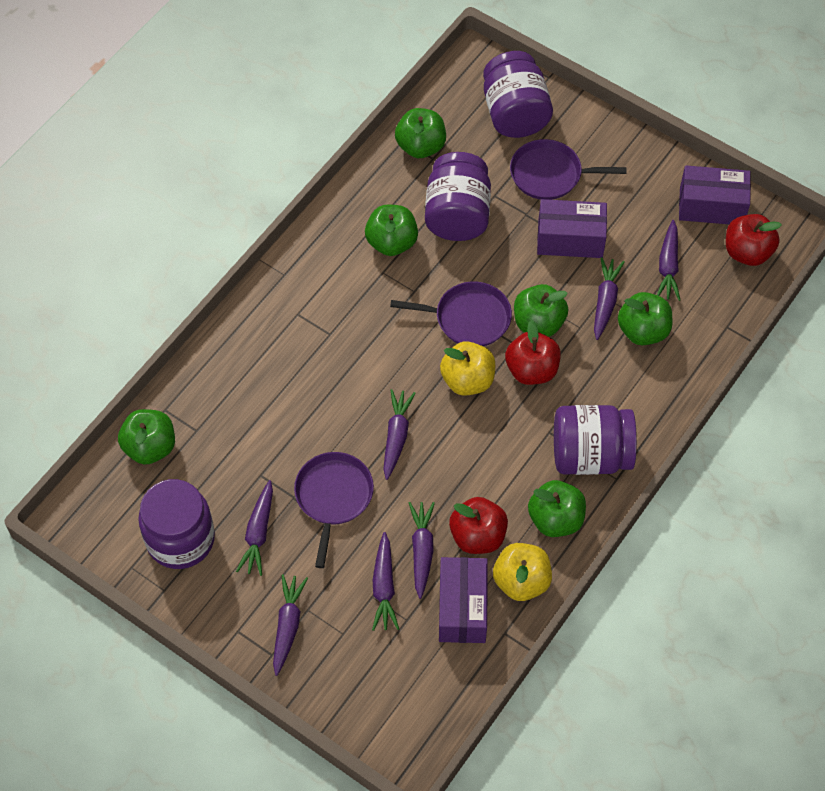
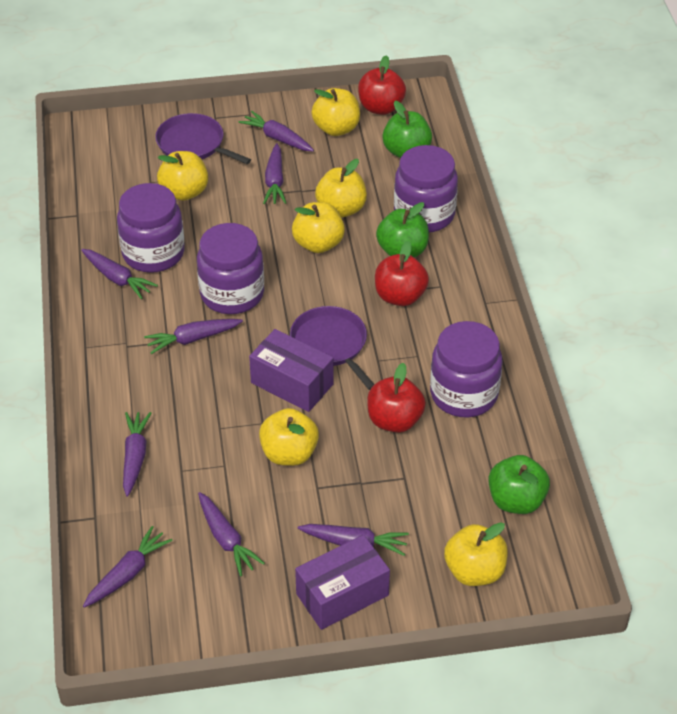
green apple: 6 -> 3
purple box: 3 -> 2
purple carrot: 7 -> 8
purple pan: 3 -> 2
yellow apple: 2 -> 6

